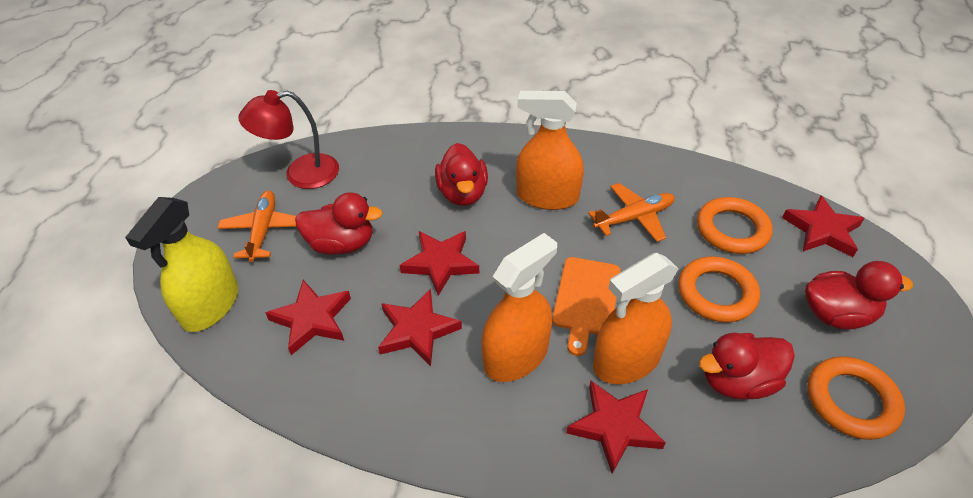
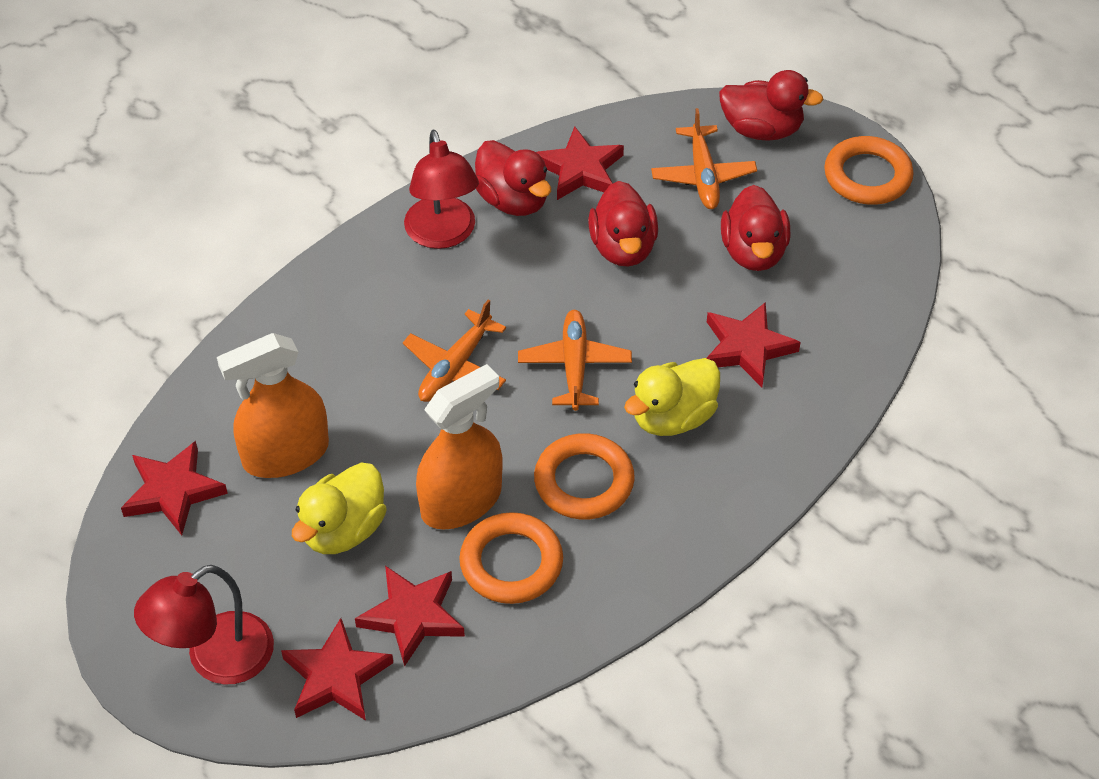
orange cutting board: 1 -> 0
orange plane: 2 -> 3
orange spray bottle: 3 -> 2
red lamp: 1 -> 2
yellow duck: 0 -> 2
yellow spray bottle: 1 -> 0

